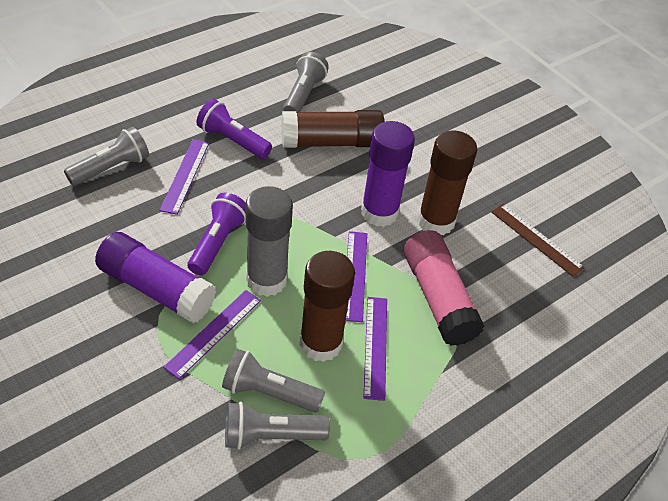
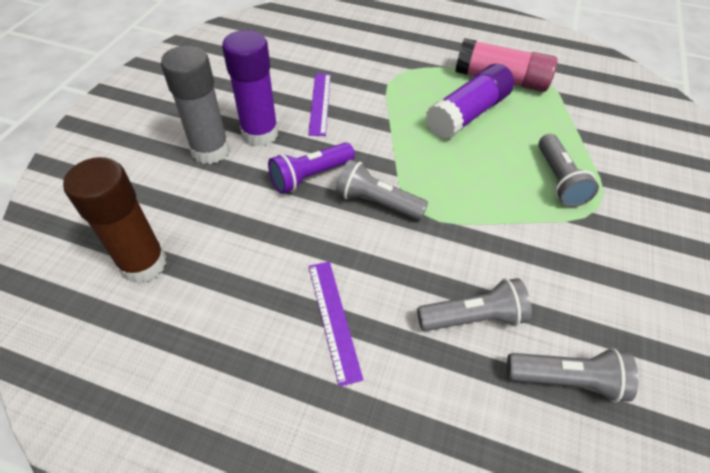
brown glue stick: 3 -> 1
brown ruler: 1 -> 0
purple flashlight: 2 -> 1
purple ruler: 4 -> 2

